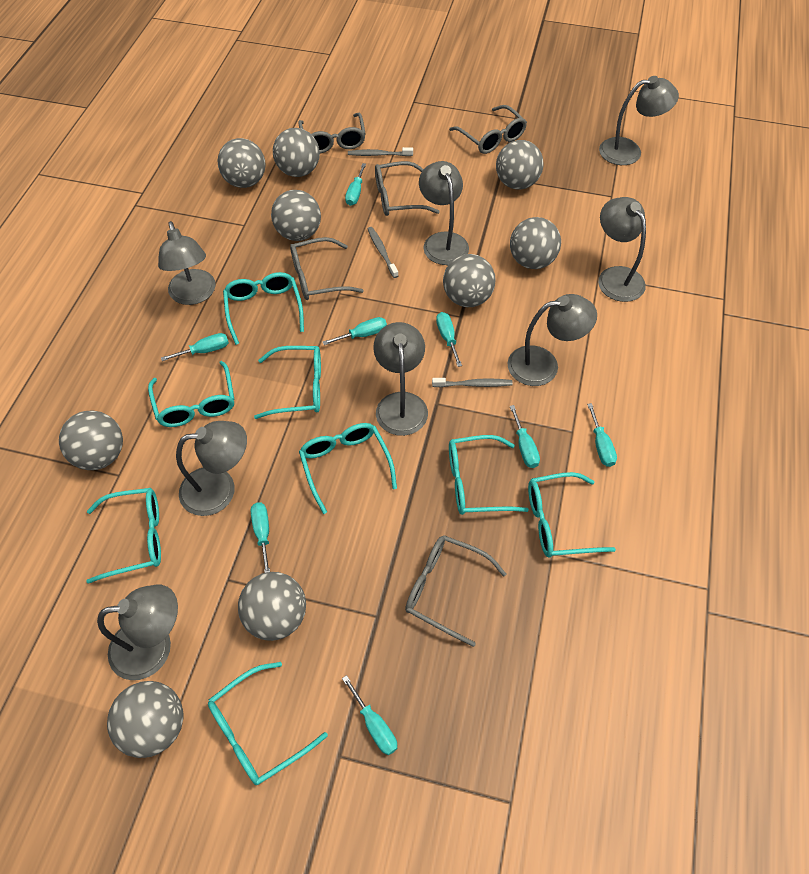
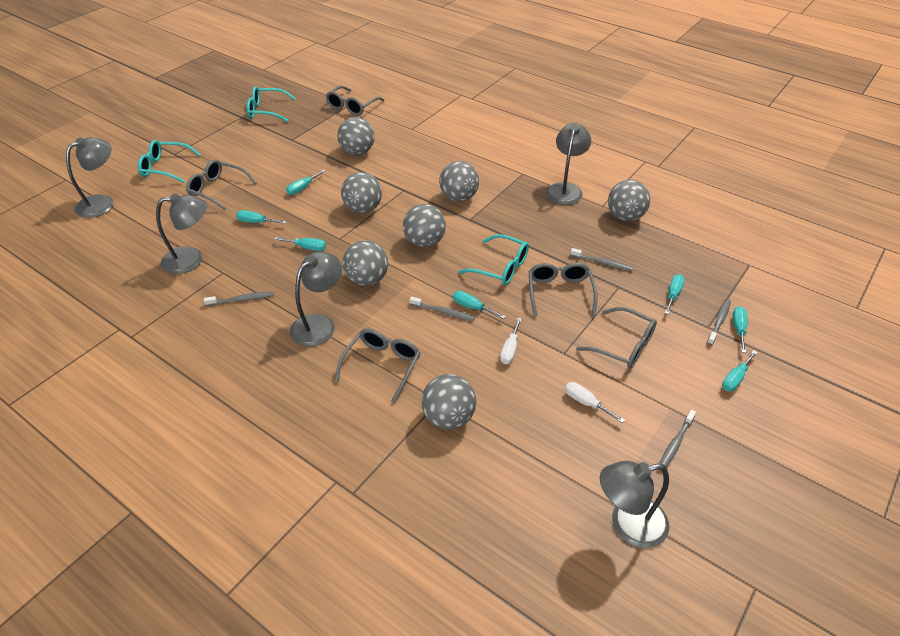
grey ball: 9 -> 7
grey lamp: 8 -> 5
grey toothbrush: 3 -> 5
turquoise glasses: 8 -> 3
turquoise screwdriver: 8 -> 7
white screwdriver: 0 -> 2

